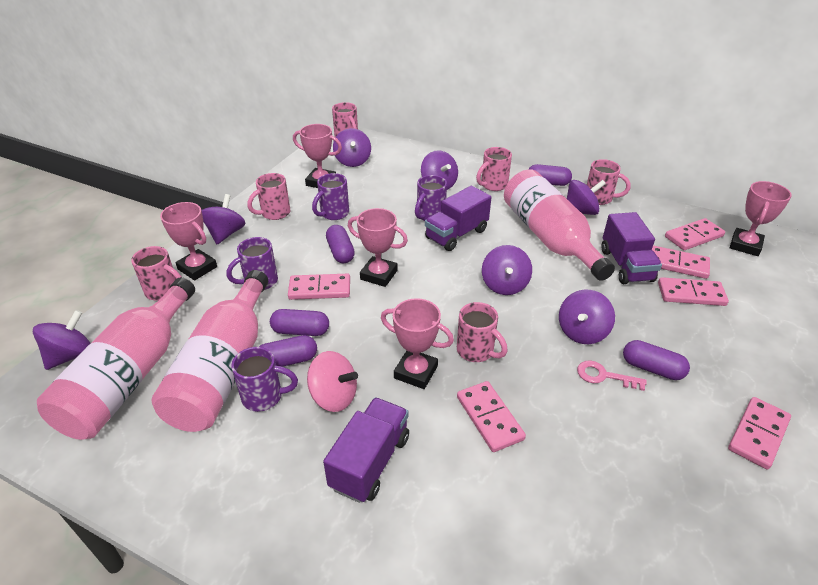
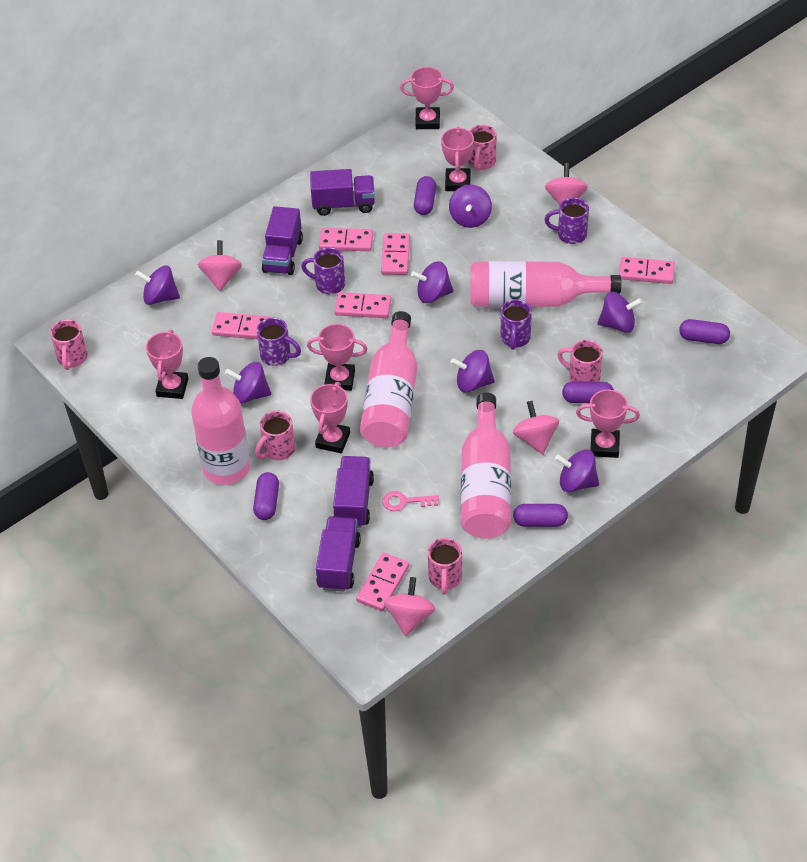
pink bottle: 3 -> 4
pink mug: 6 -> 5
pink spinning top: 1 -> 4
pink trophy: 5 -> 6
purple truck: 3 -> 4

